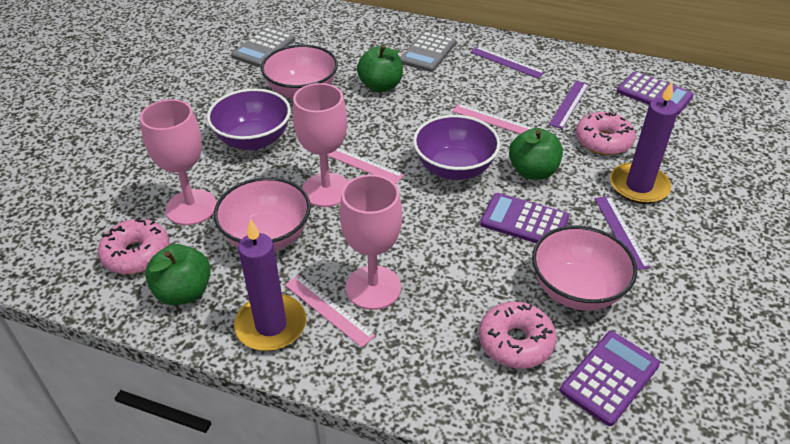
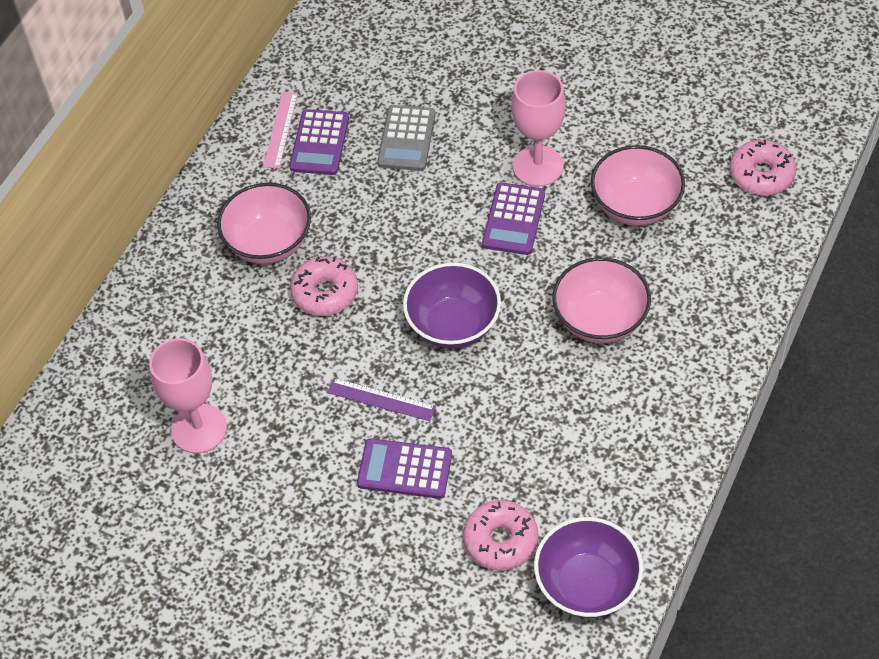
green apple: 3 -> 0
grey calculator: 2 -> 1
pink goblet: 3 -> 2
pink ruler: 3 -> 1
purple candle: 2 -> 0
purple ruler: 3 -> 1

